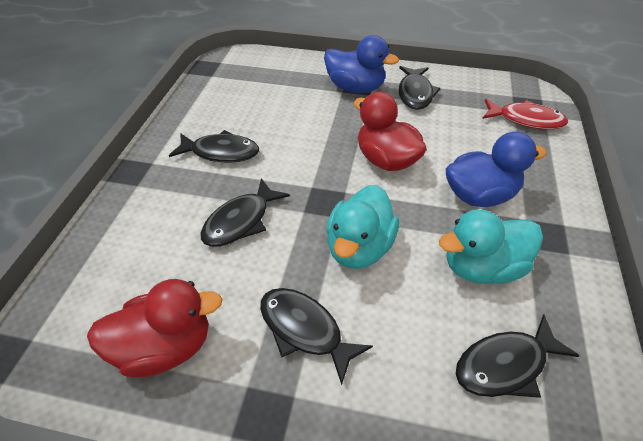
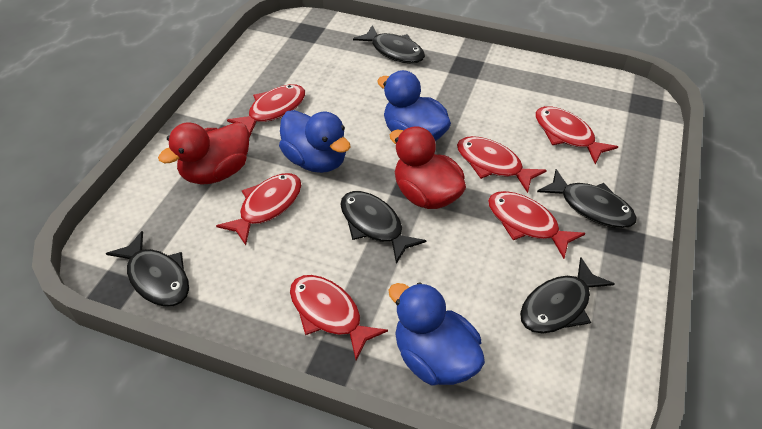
blue duck: 2 -> 3
red fish: 1 -> 6
turquoise duck: 2 -> 0

